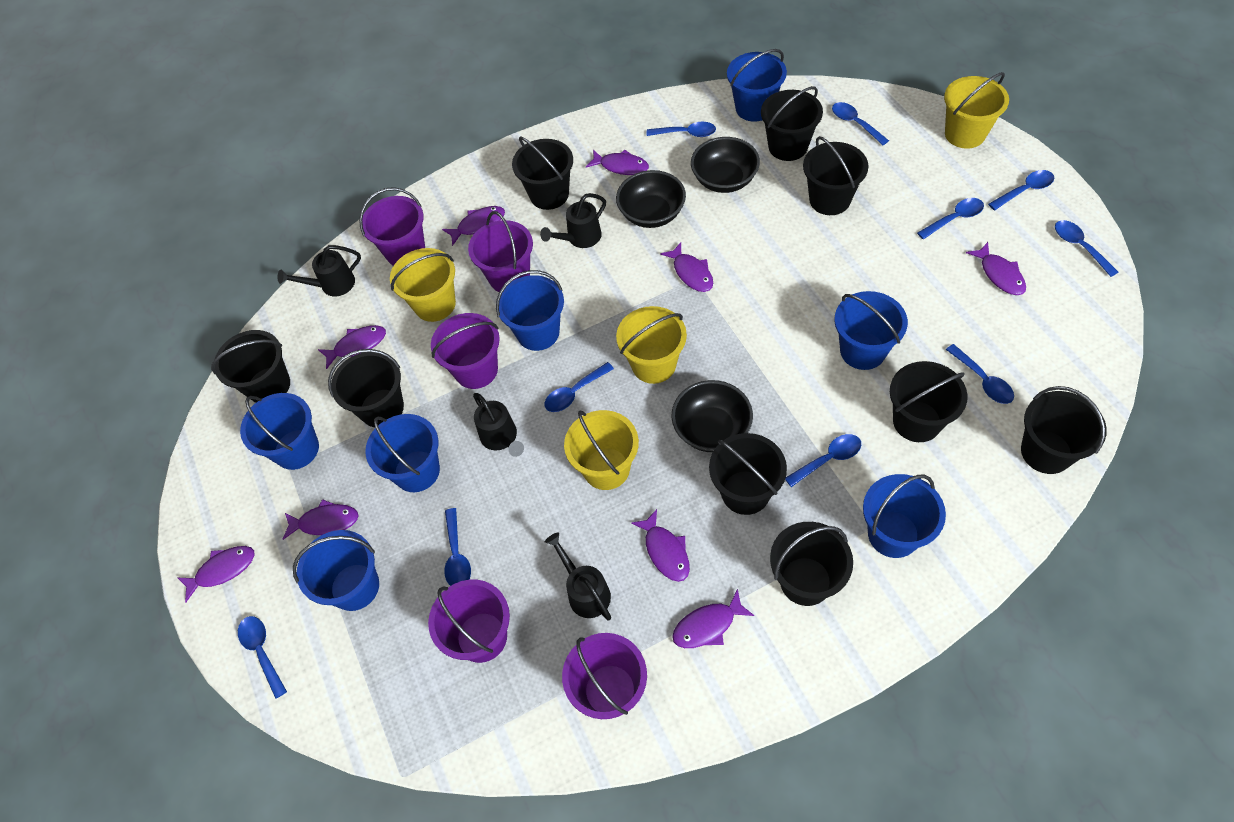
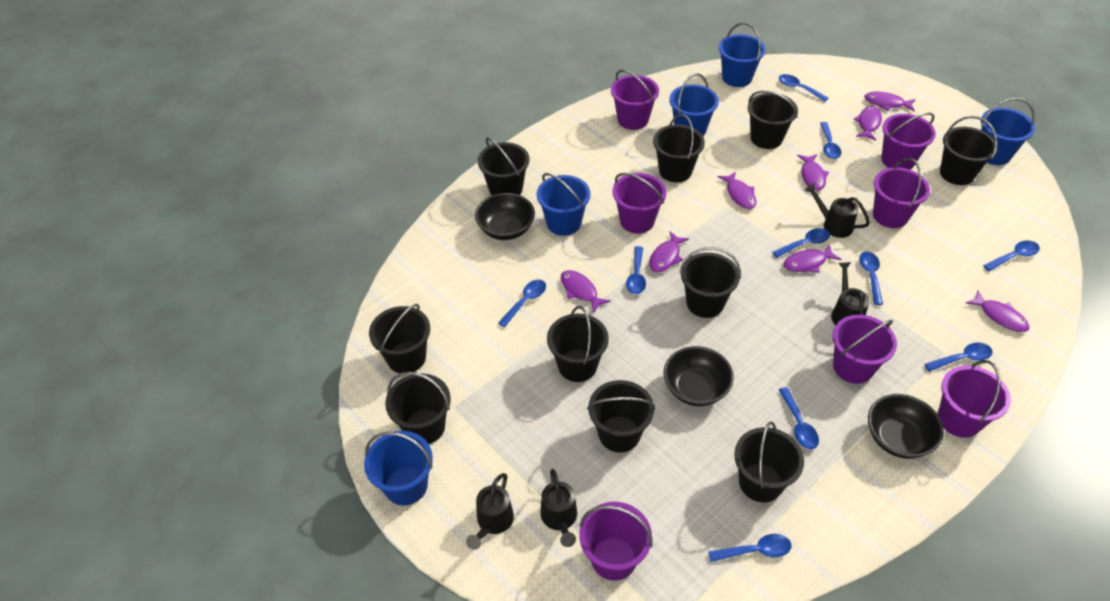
black bucket: 9 -> 10
blue bucket: 7 -> 5
purple bucket: 5 -> 7
purple fish: 9 -> 8
yellow bucket: 4 -> 0

